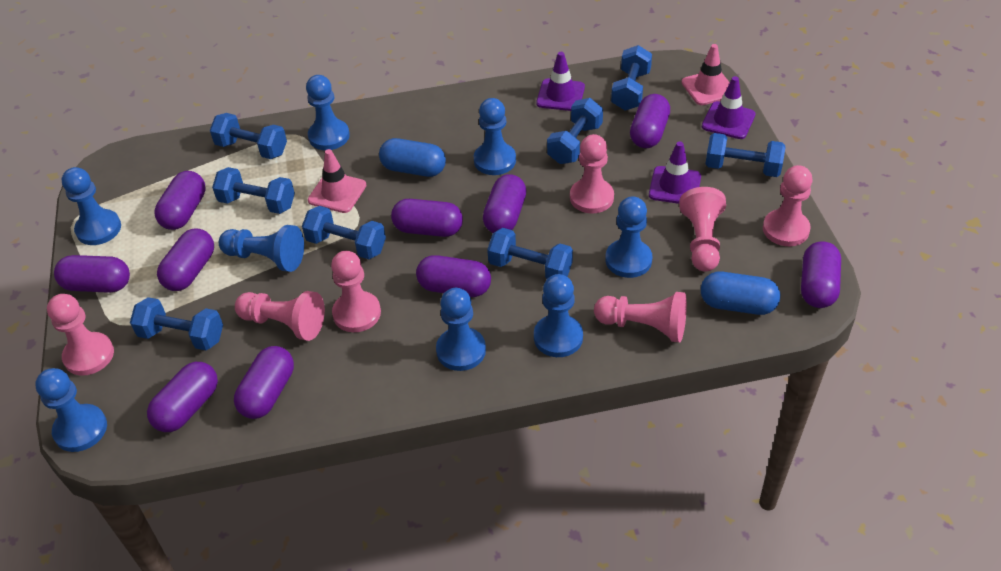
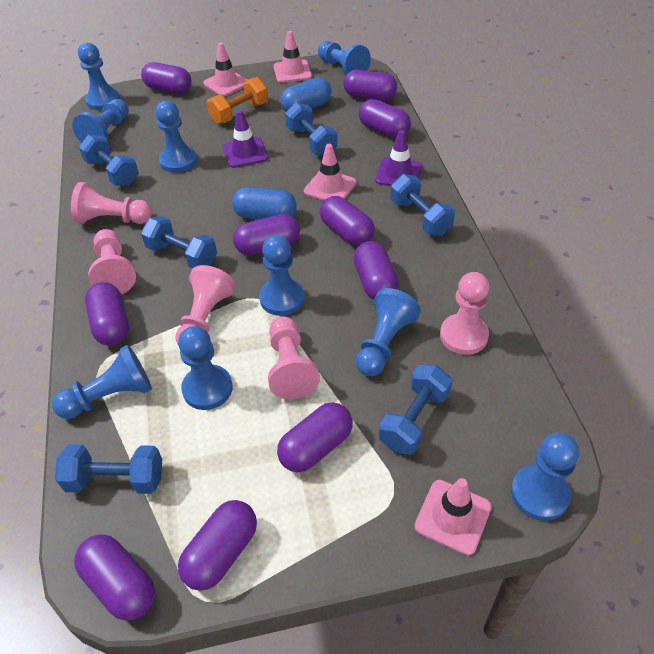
blue dumbbell: 8 -> 6
blue pawn: 8 -> 9
orange dumbbell: 0 -> 1
pink pawn: 7 -> 5
pink traffic cone: 2 -> 4
purple traffic cone: 3 -> 2

